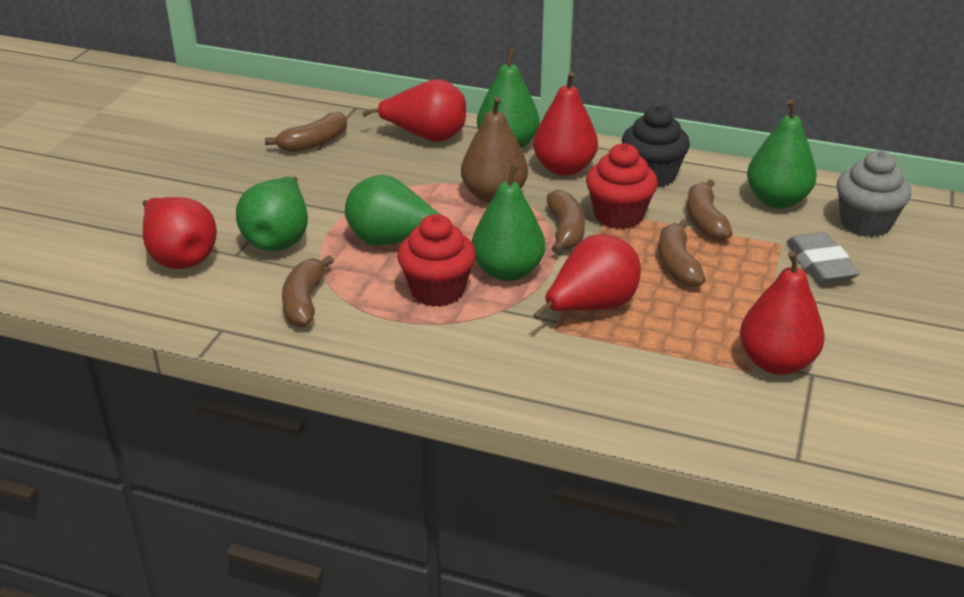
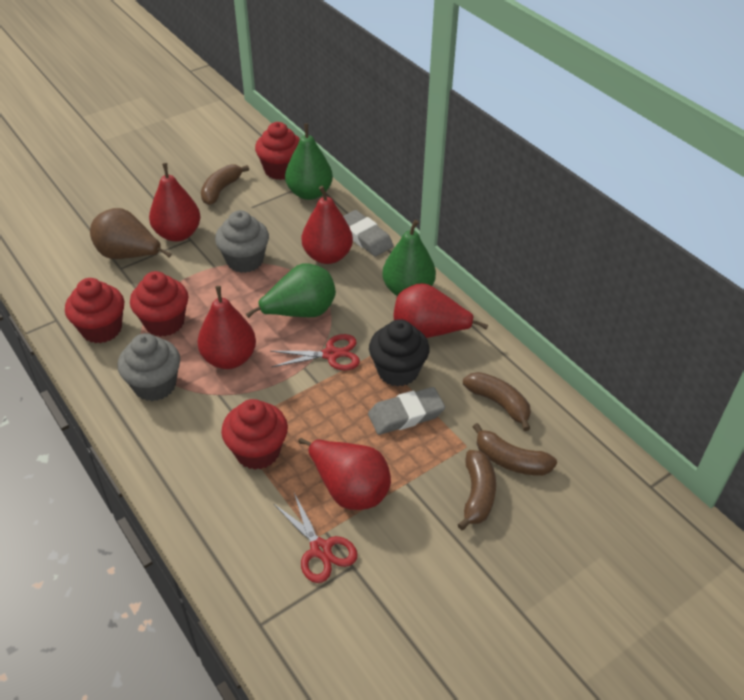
brown banana: 5 -> 4
green pear: 5 -> 3
grey cupcake: 1 -> 2
grey eraser: 1 -> 2
red cupcake: 2 -> 4
red scissors: 0 -> 2

